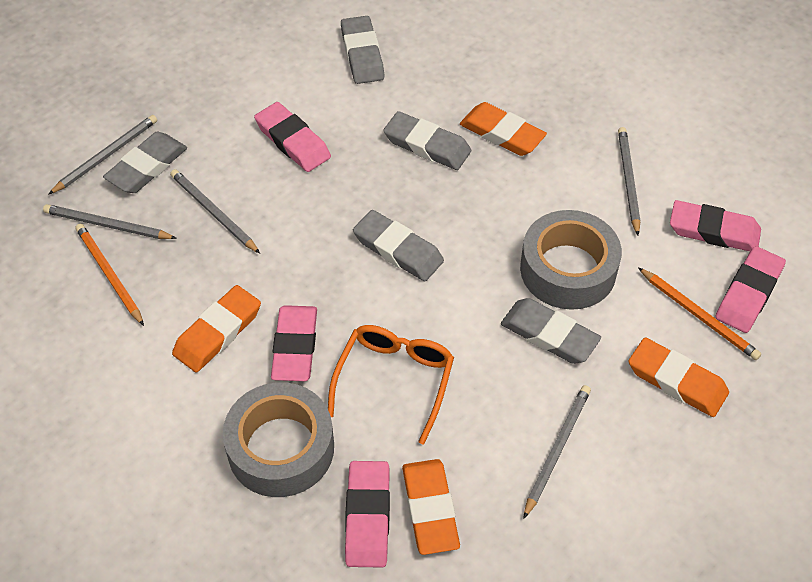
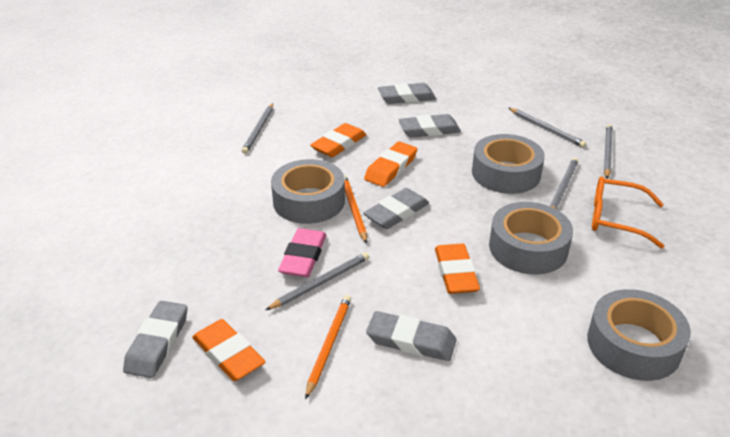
grey tape: 2 -> 4
pink eraser: 5 -> 1

